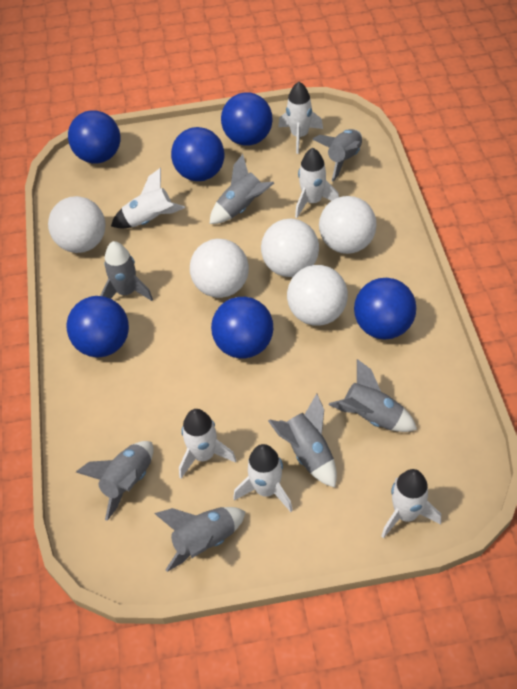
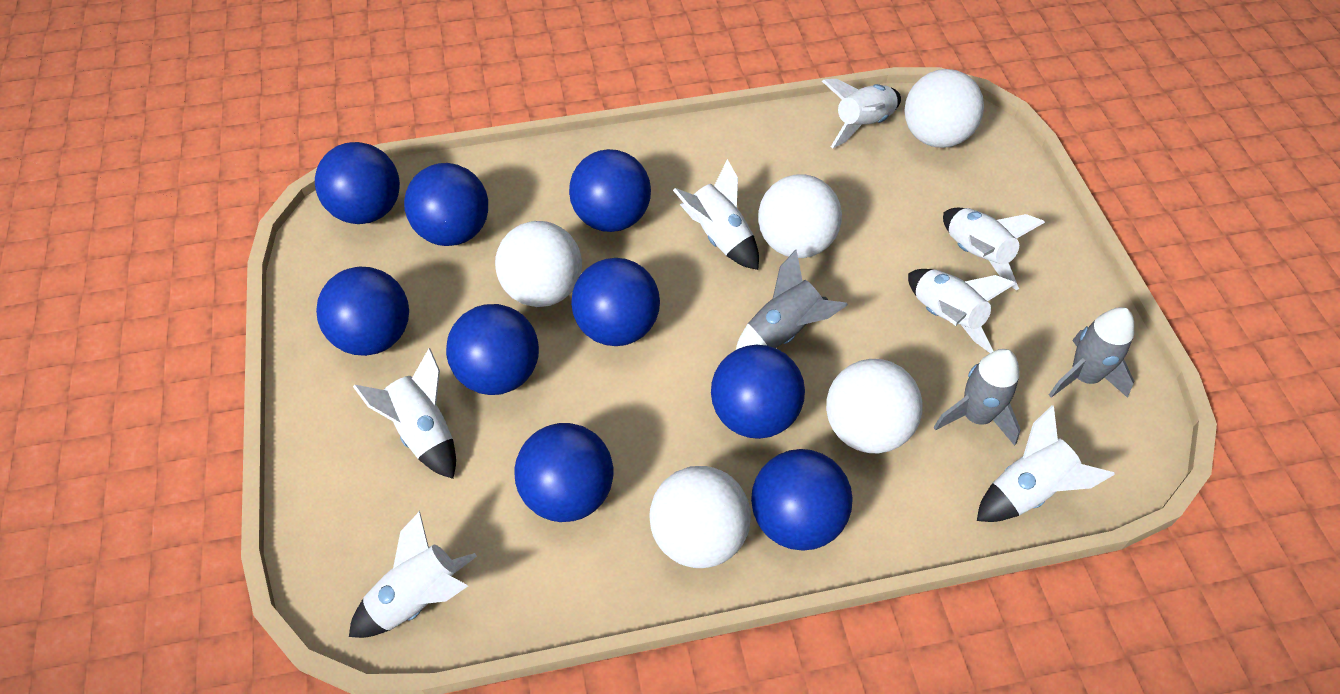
blue ball: 6 -> 9
grey rocket: 7 -> 3
white rocket: 6 -> 7

